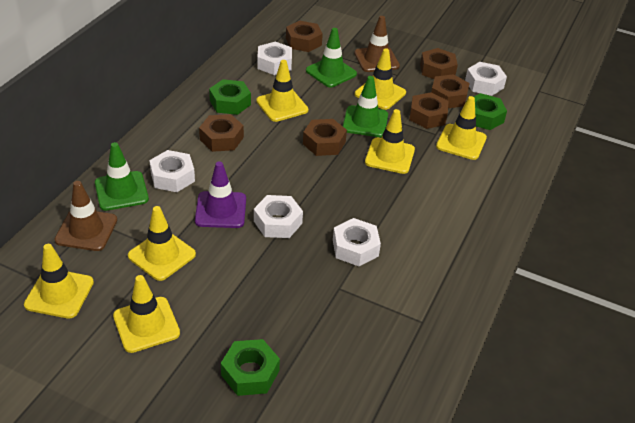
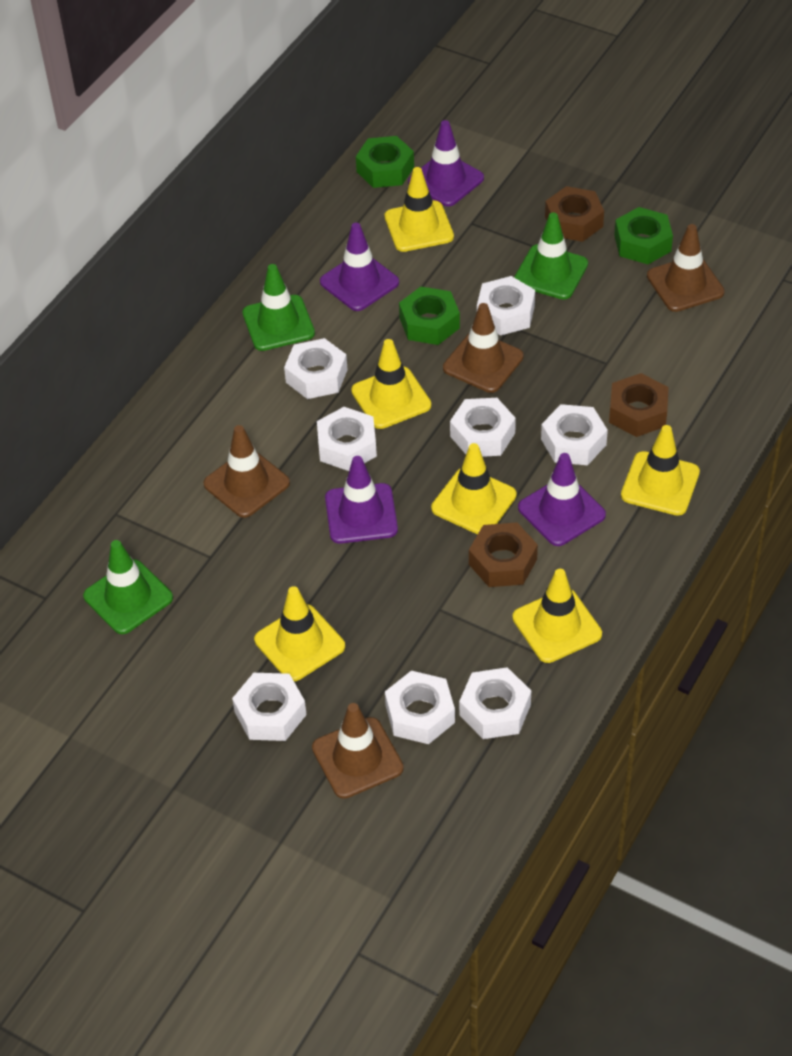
brown nut: 6 -> 3
brown traffic cone: 2 -> 4
purple traffic cone: 1 -> 4
white nut: 5 -> 8
yellow traffic cone: 7 -> 6

